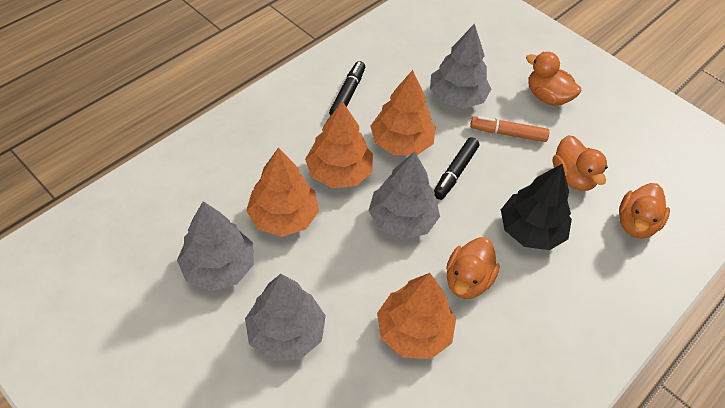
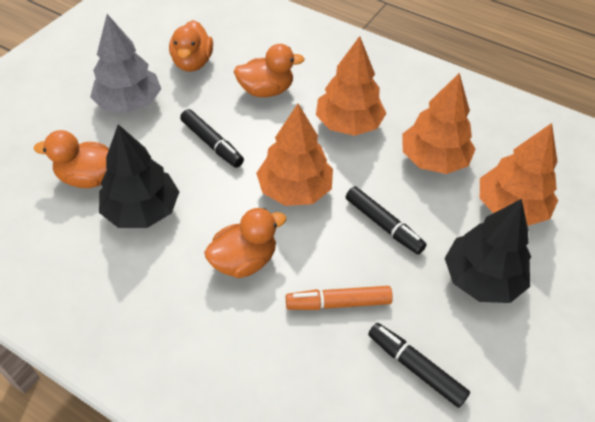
black marker: 2 -> 3
black tree: 1 -> 2
grey tree: 4 -> 1

